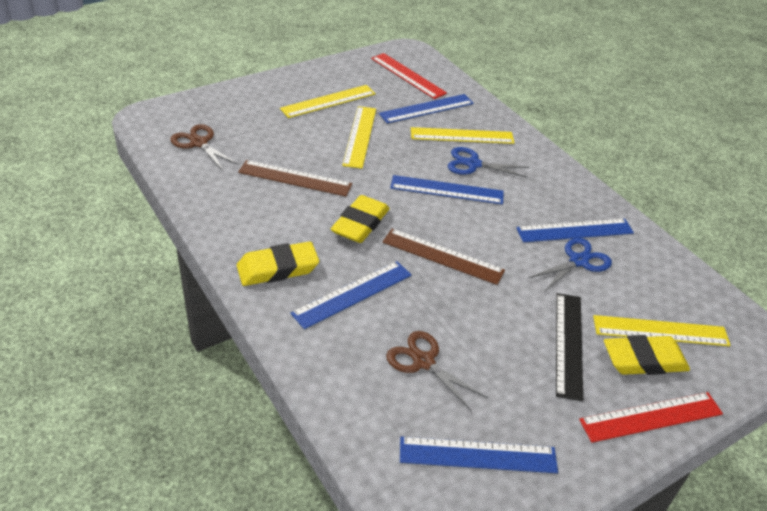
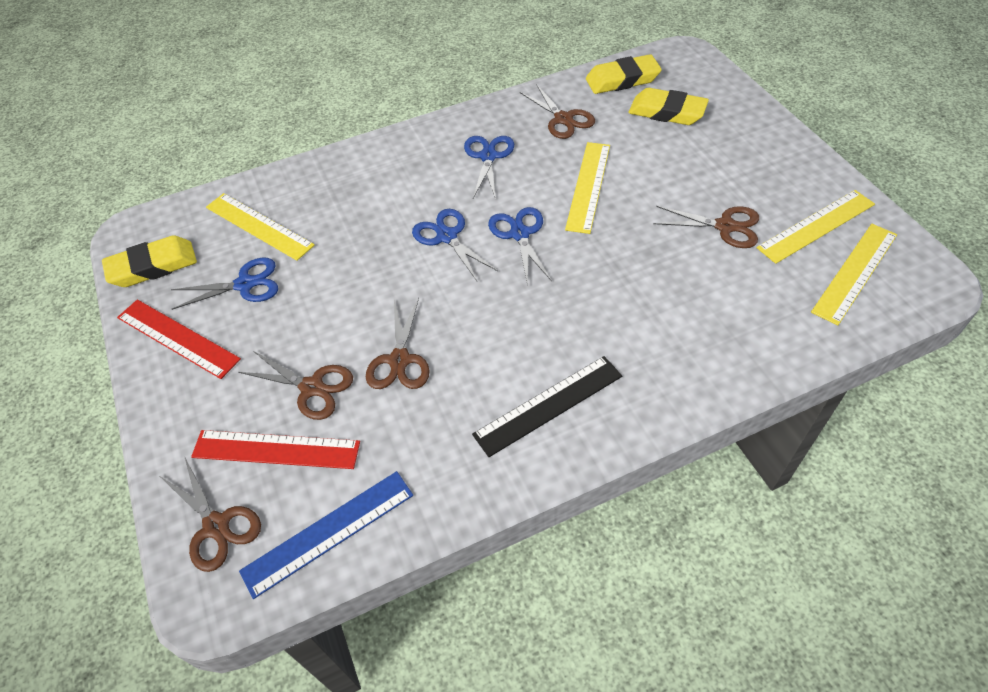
blue ruler: 5 -> 1
blue scissors: 2 -> 4
brown ruler: 2 -> 0
brown scissors: 2 -> 5

